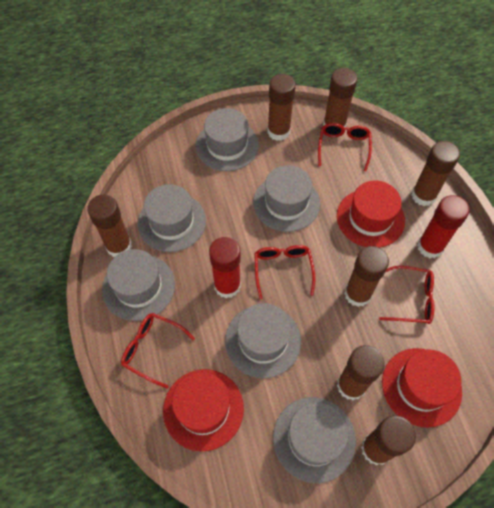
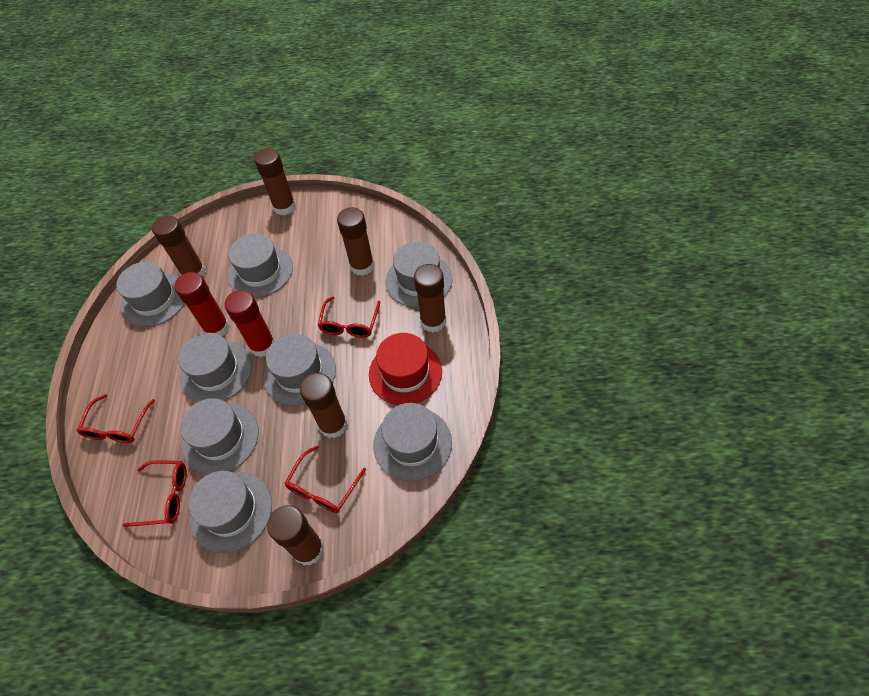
brown glue stick: 7 -> 6
grey hat: 6 -> 8
red hat: 3 -> 1

